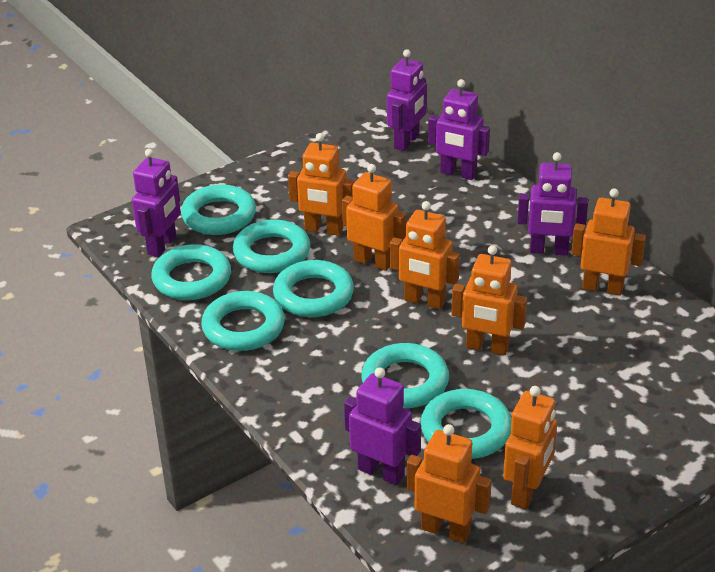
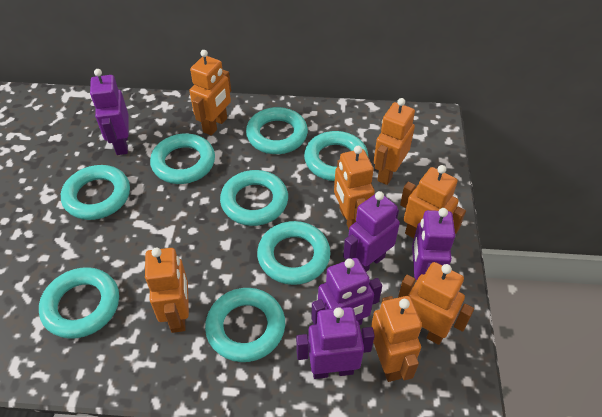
turquoise ring: 7 -> 8

